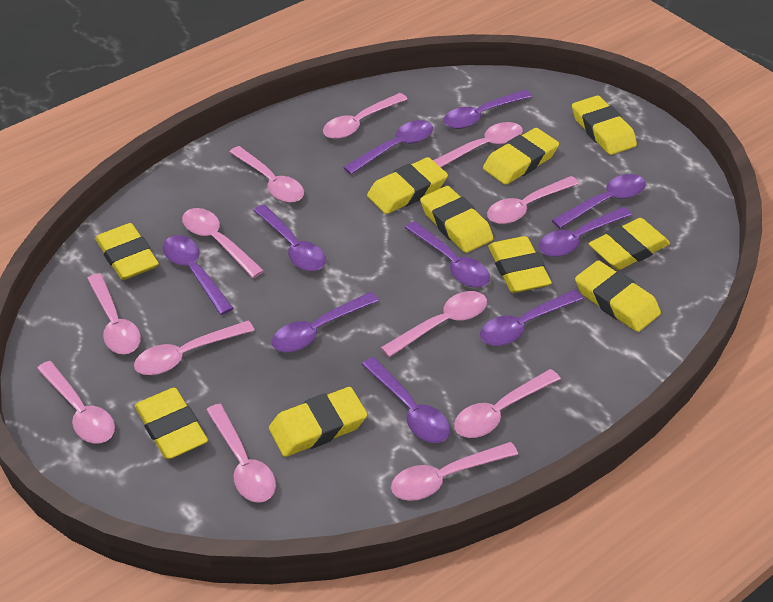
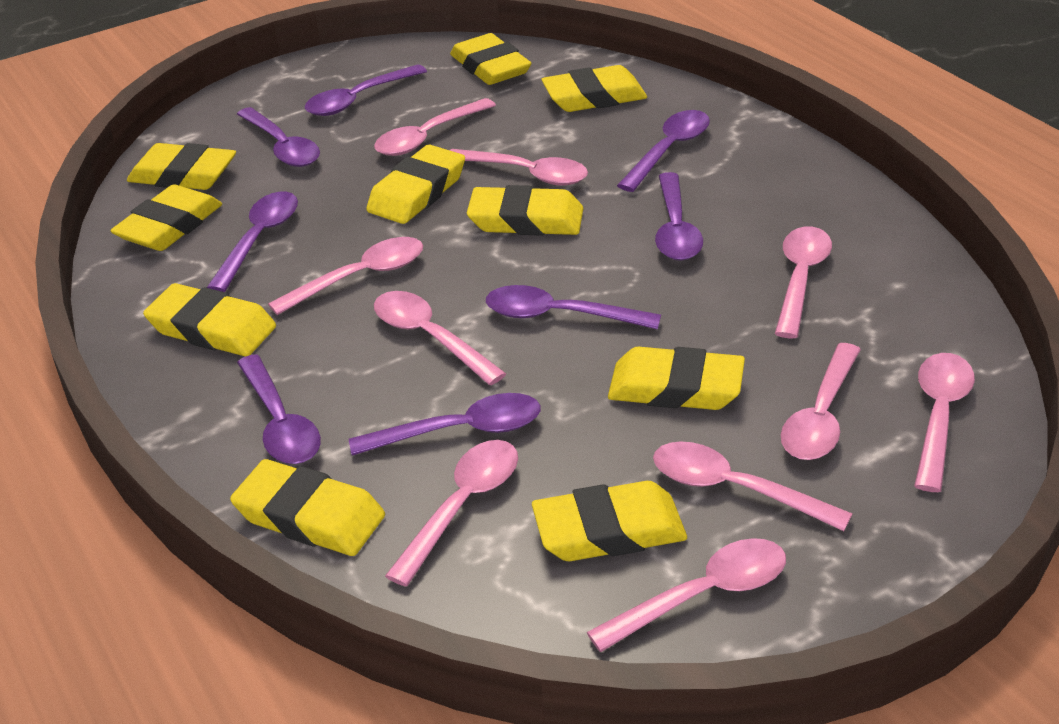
pink spoon: 12 -> 10
purple spoon: 10 -> 8

